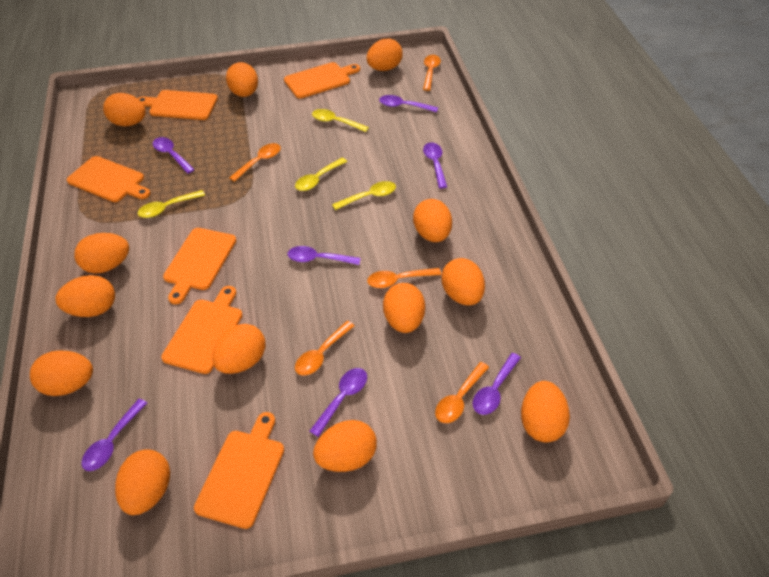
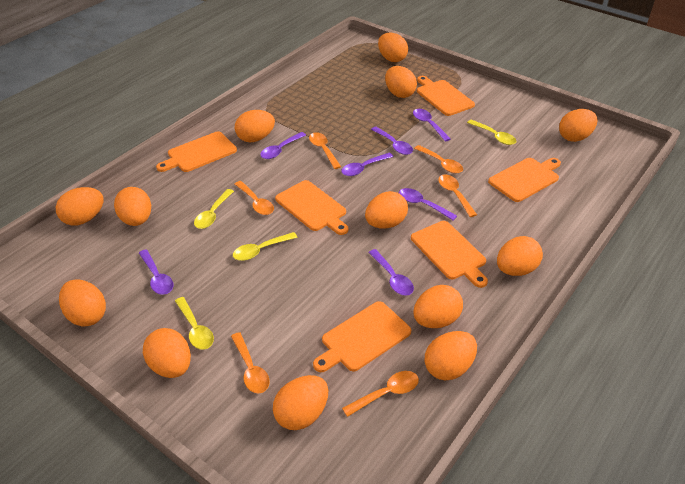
orange spoon: 5 -> 6

